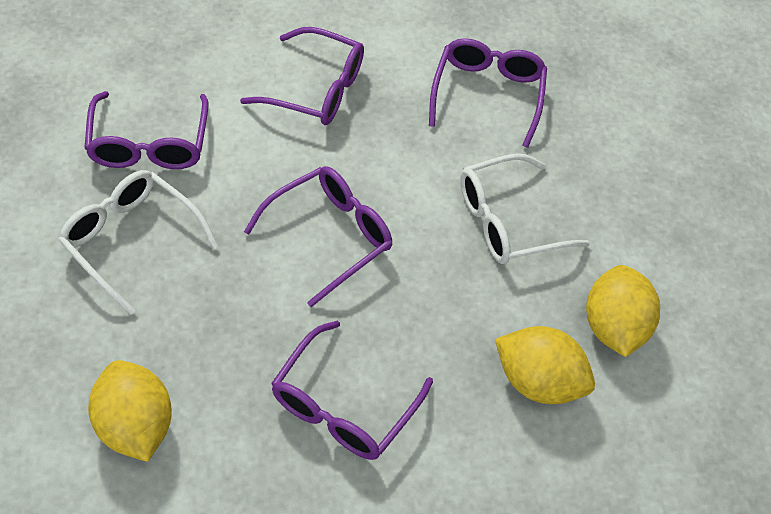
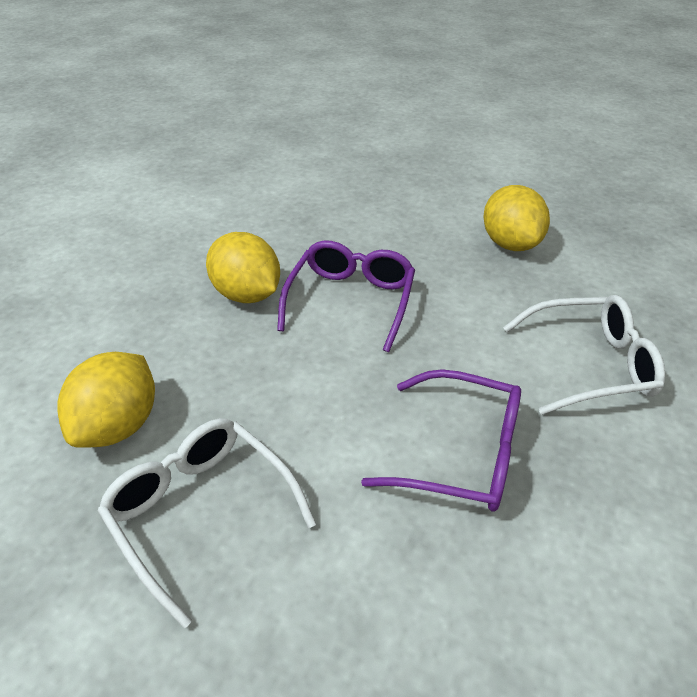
purple glasses: 5 -> 2

